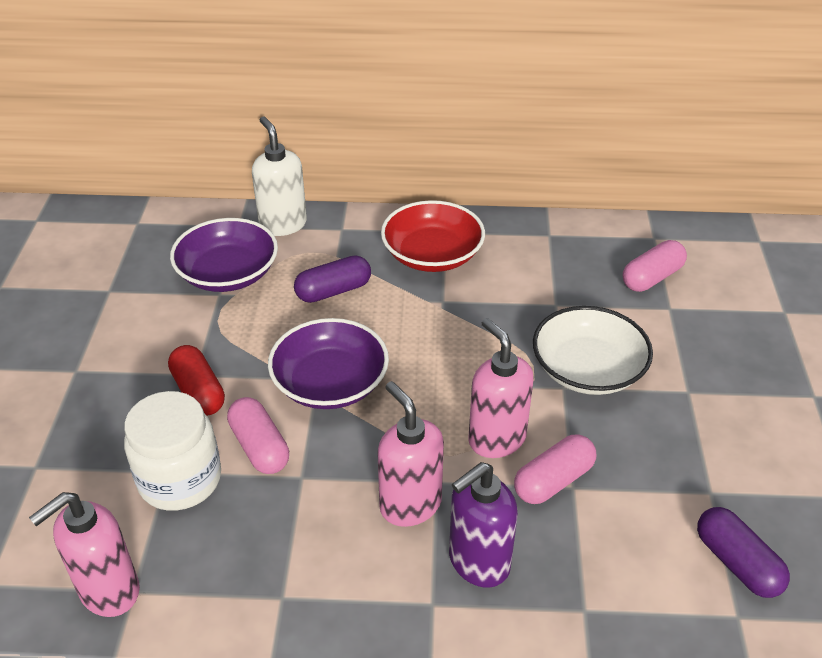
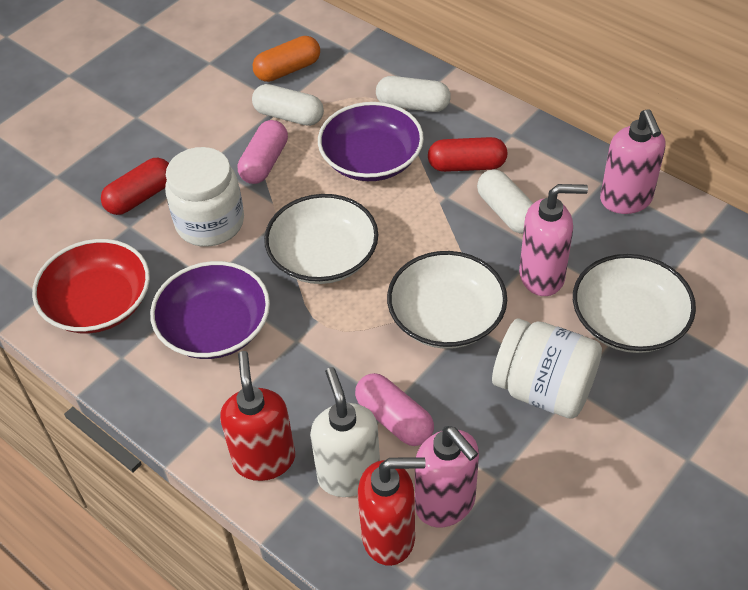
orange capsule: 0 -> 1
pink capsule: 3 -> 2
purple capsule: 2 -> 0
purple soap dispenser: 1 -> 0
red capsule: 1 -> 2
red soap dispenser: 0 -> 2
white bowl: 1 -> 3
white capsule: 0 -> 3
white jar: 1 -> 2

